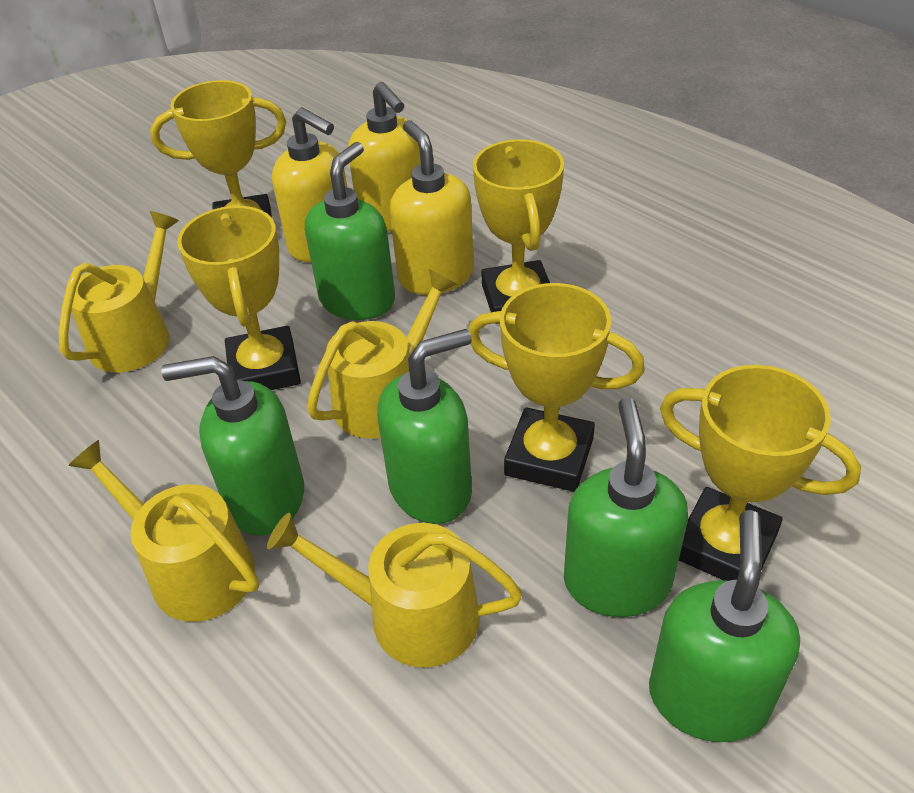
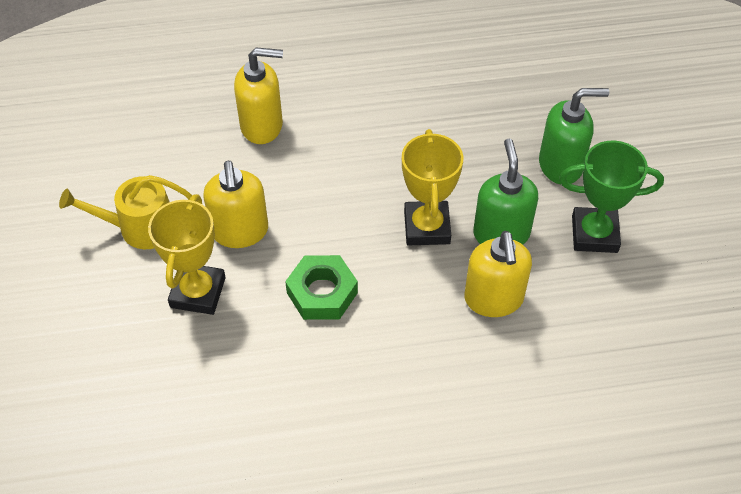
green nut: 0 -> 1
green soap dispenser: 5 -> 2
green trophy: 0 -> 1
yellow trophy: 5 -> 2
yellow watering can: 4 -> 1

